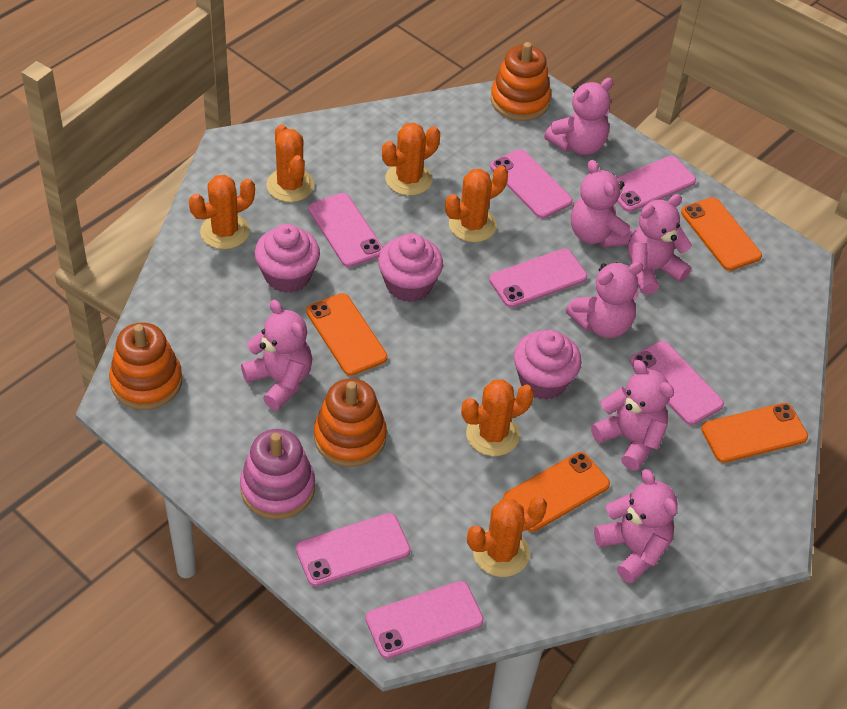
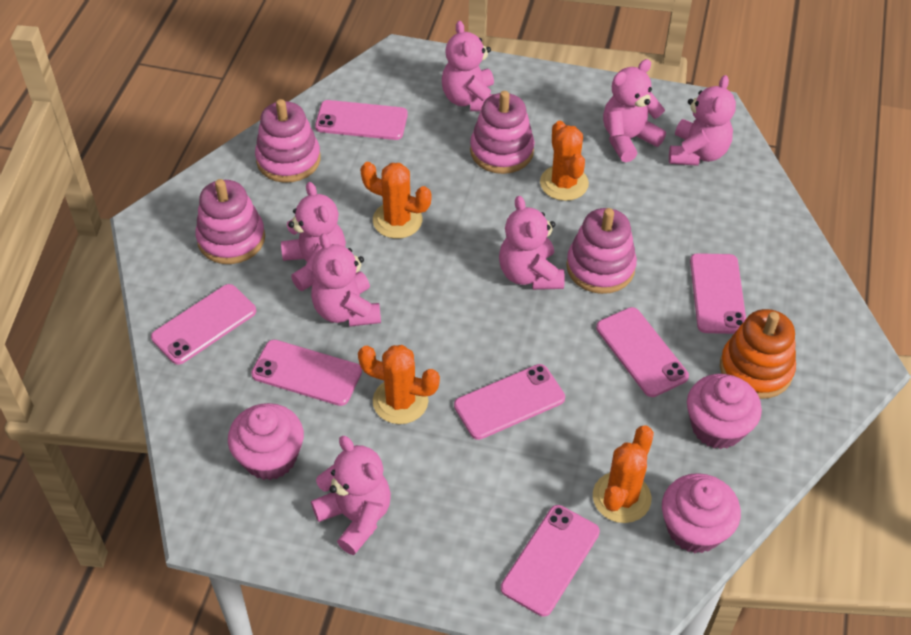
orange cactus: 6 -> 4
orange phone: 4 -> 0
orange stacking toy: 3 -> 1
pink stacking toy: 1 -> 4

